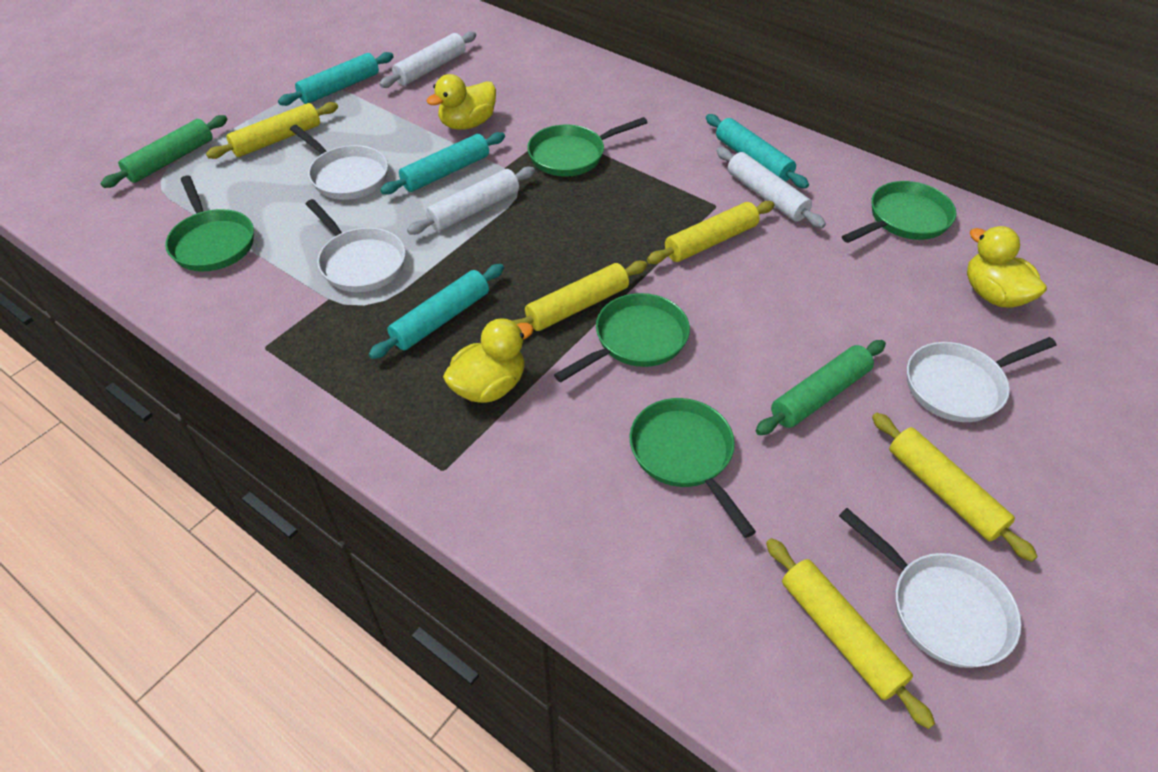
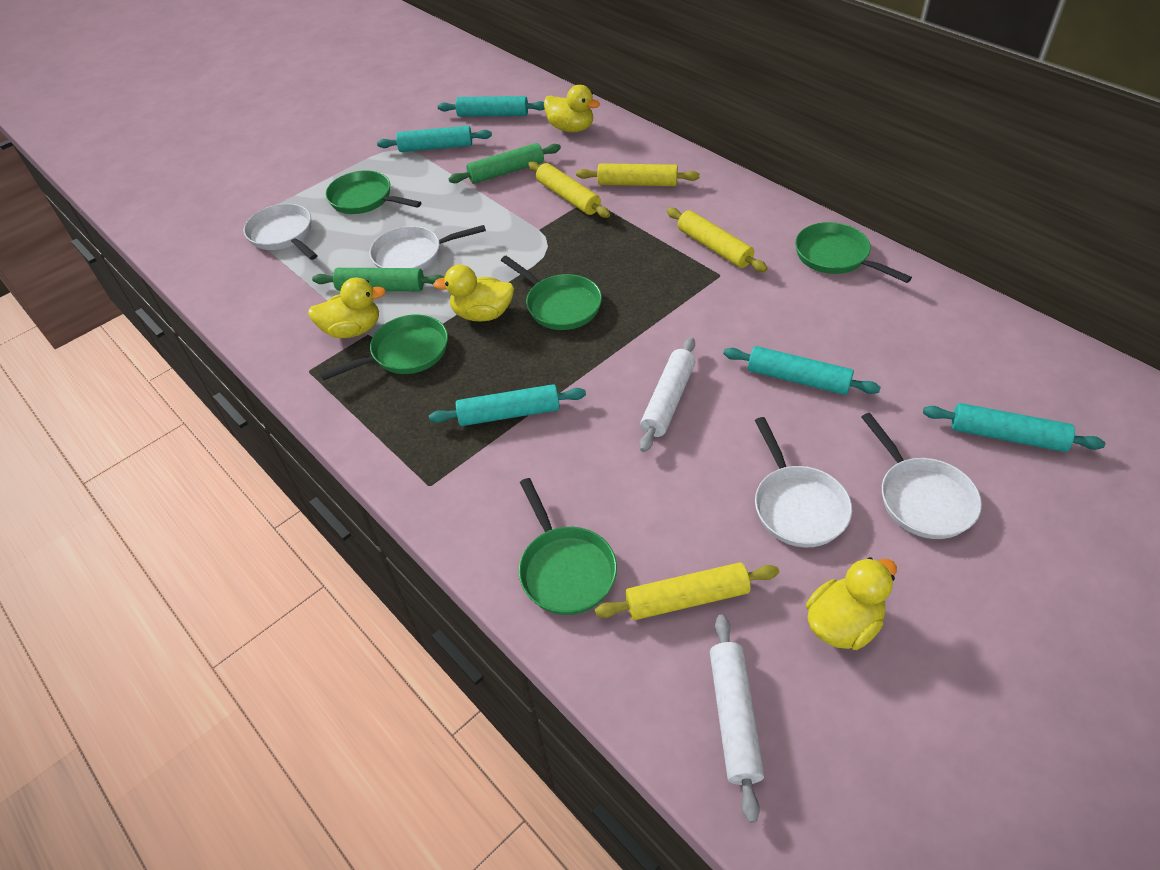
turquoise rolling pin: 4 -> 5
white rolling pin: 3 -> 2
yellow duck: 3 -> 4
yellow rolling pin: 5 -> 4

